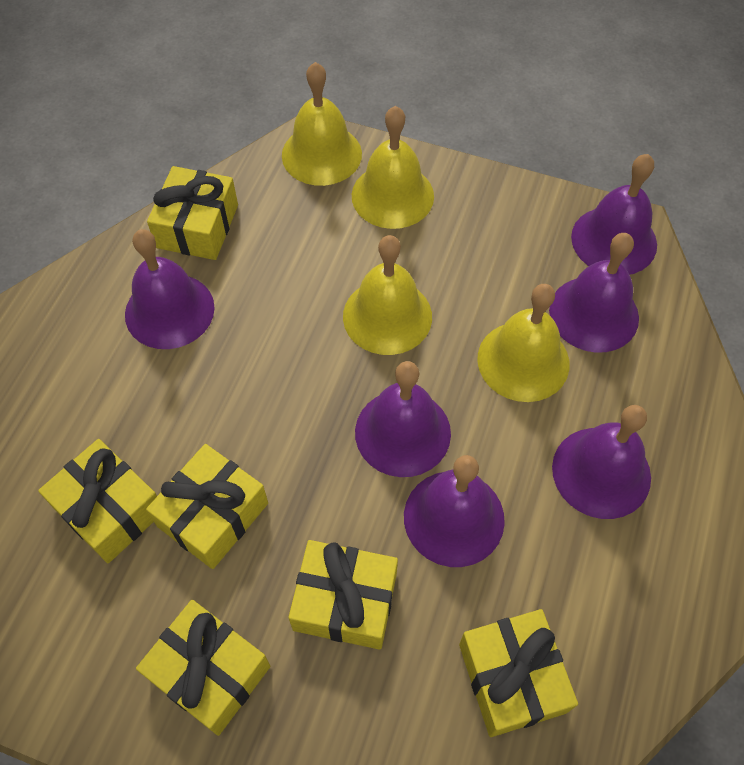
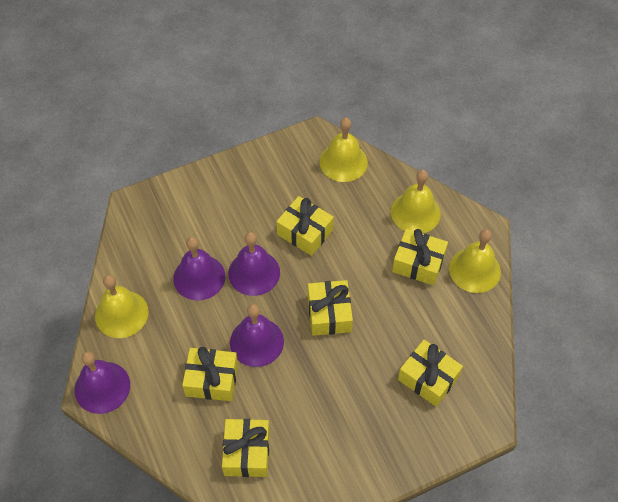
purple bell: 6 -> 4

